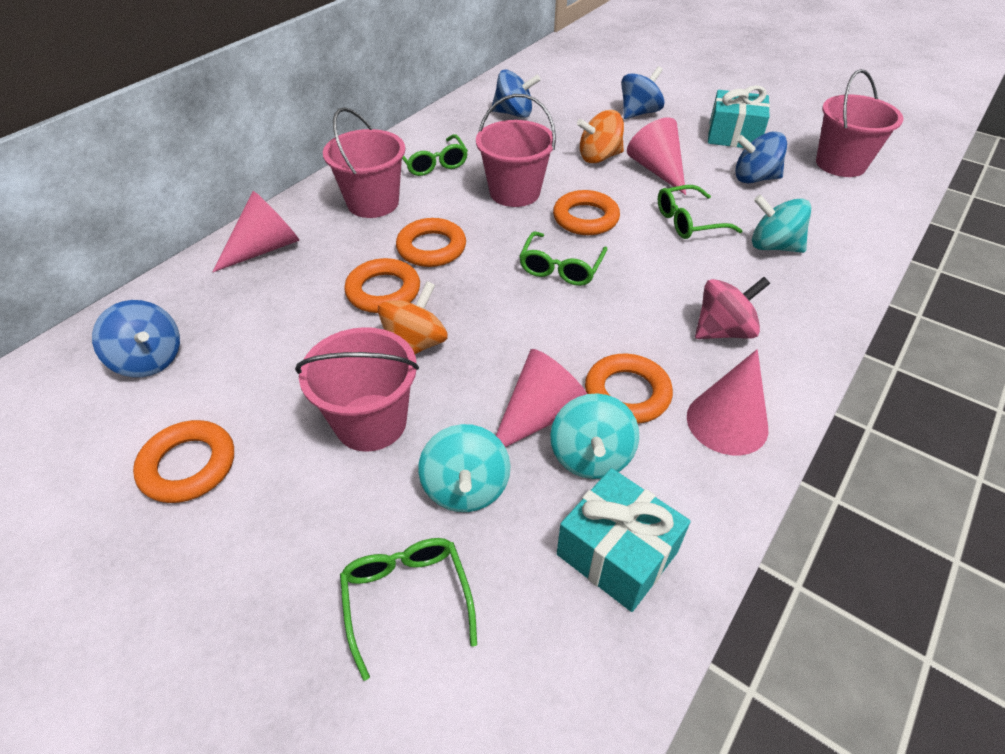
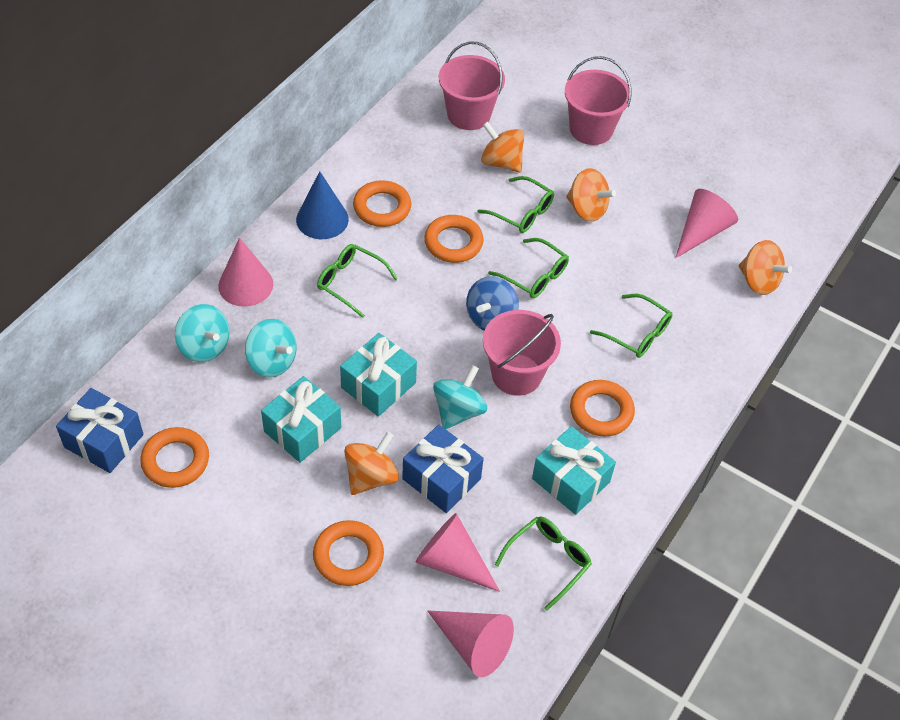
blue cone: 0 -> 1
blue gift: 0 -> 2
blue spinning top: 4 -> 1
green glasses: 4 -> 5
orange spinning top: 2 -> 4
pink bucket: 4 -> 3
pink spinning top: 1 -> 0
turquoise gift: 2 -> 3

